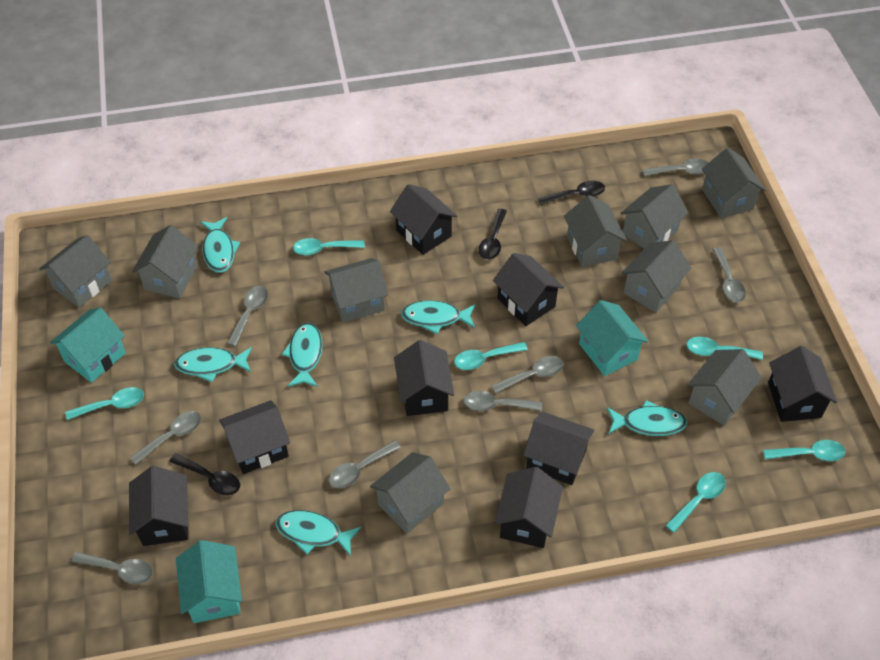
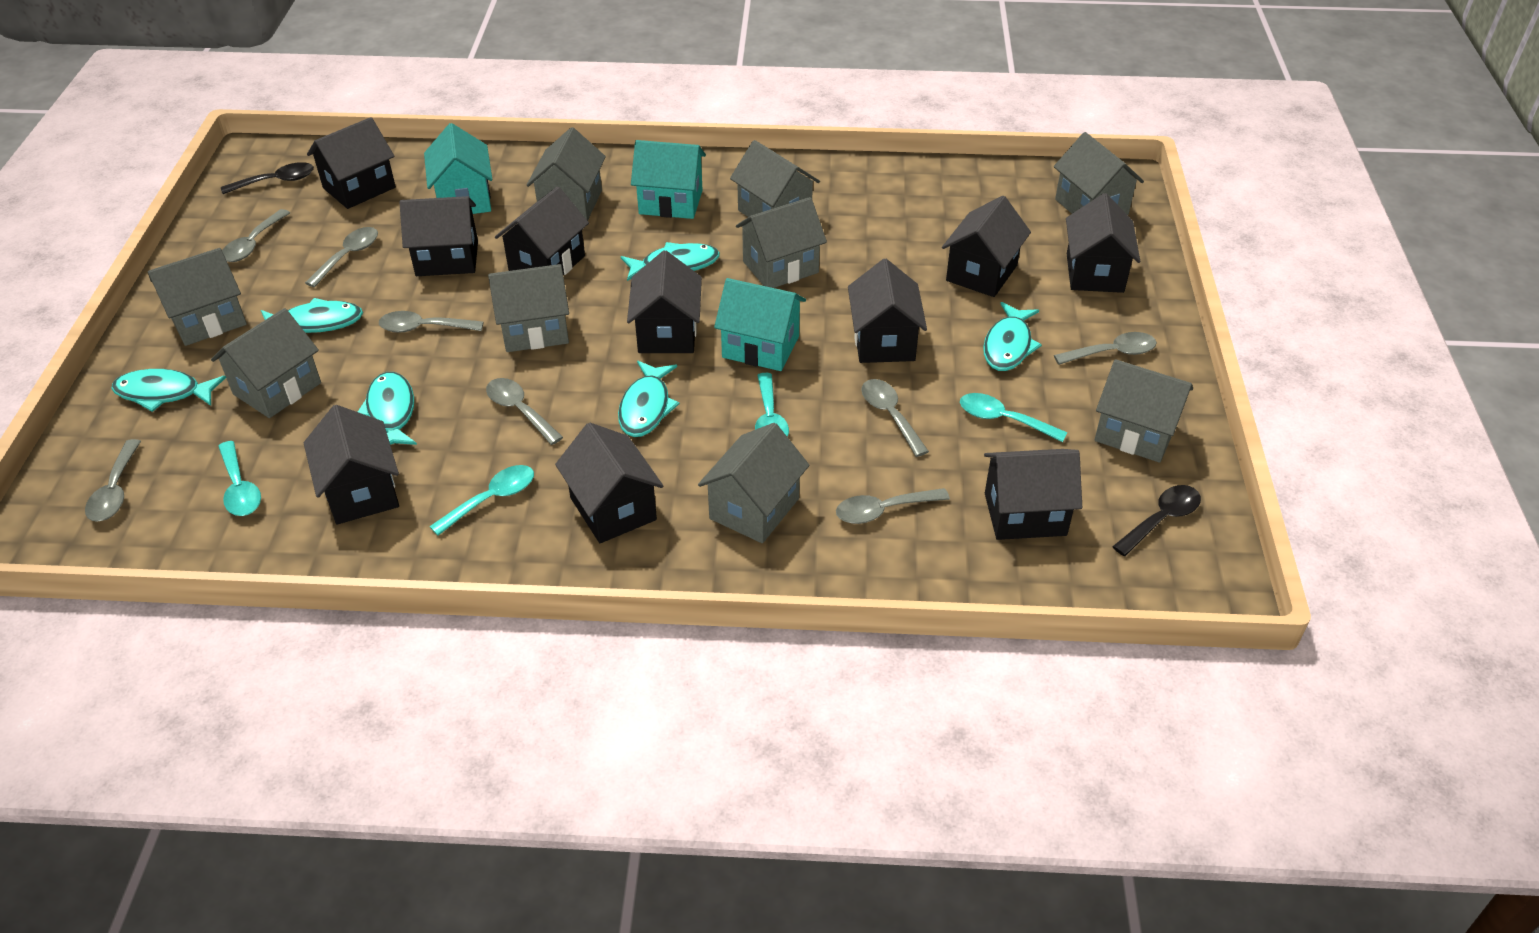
black house: 8 -> 10
black spoon: 3 -> 2
turquoise spoon: 6 -> 4

